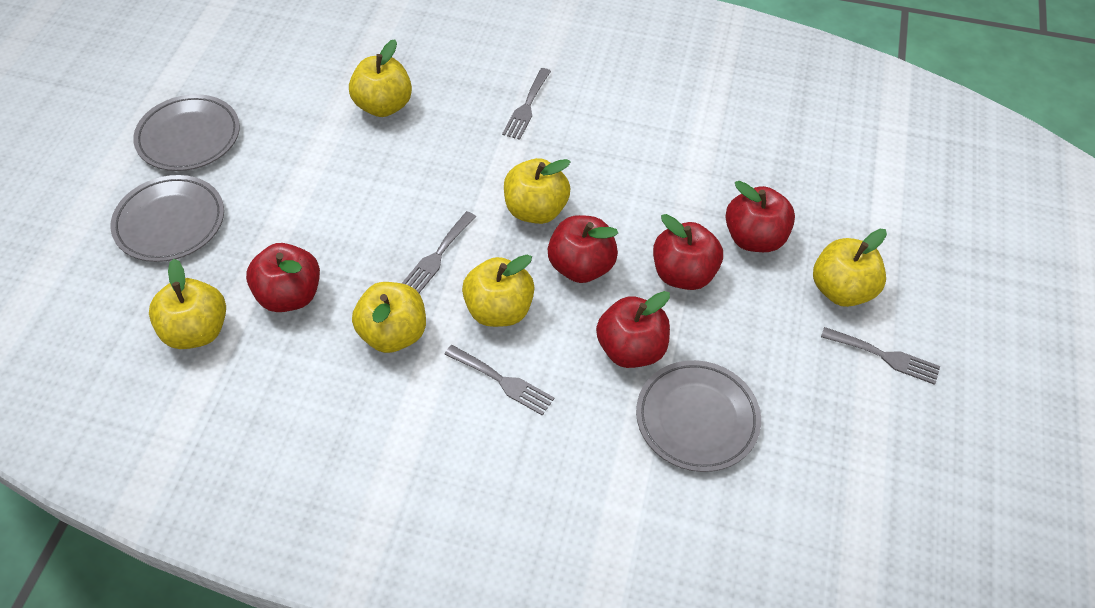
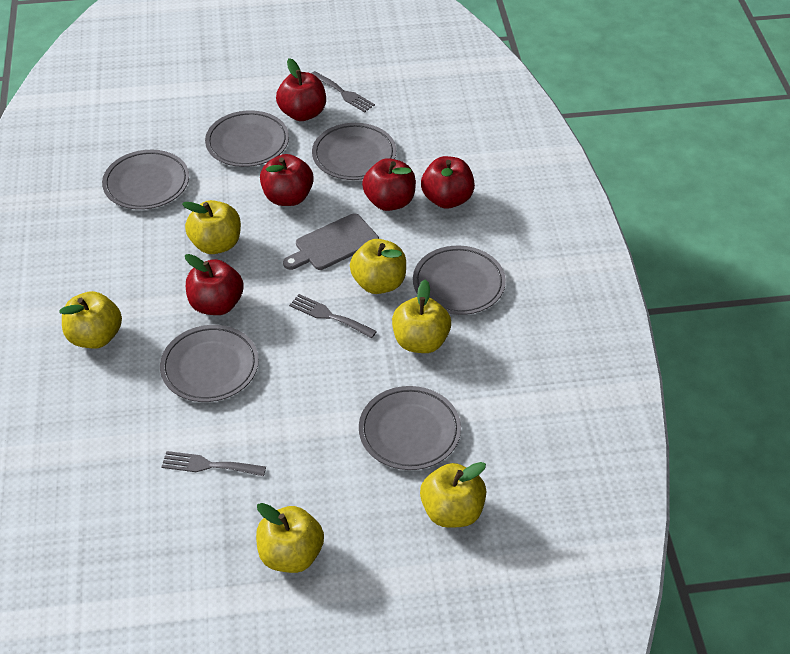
grey cutting board: 0 -> 1
grey fork: 4 -> 3
grey plate: 3 -> 6

